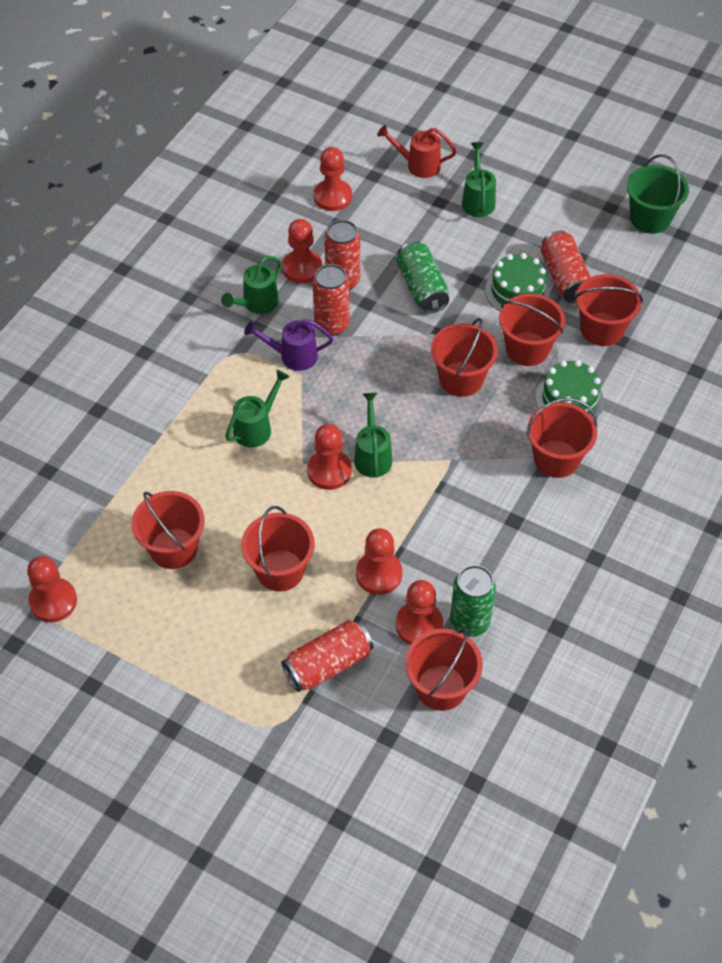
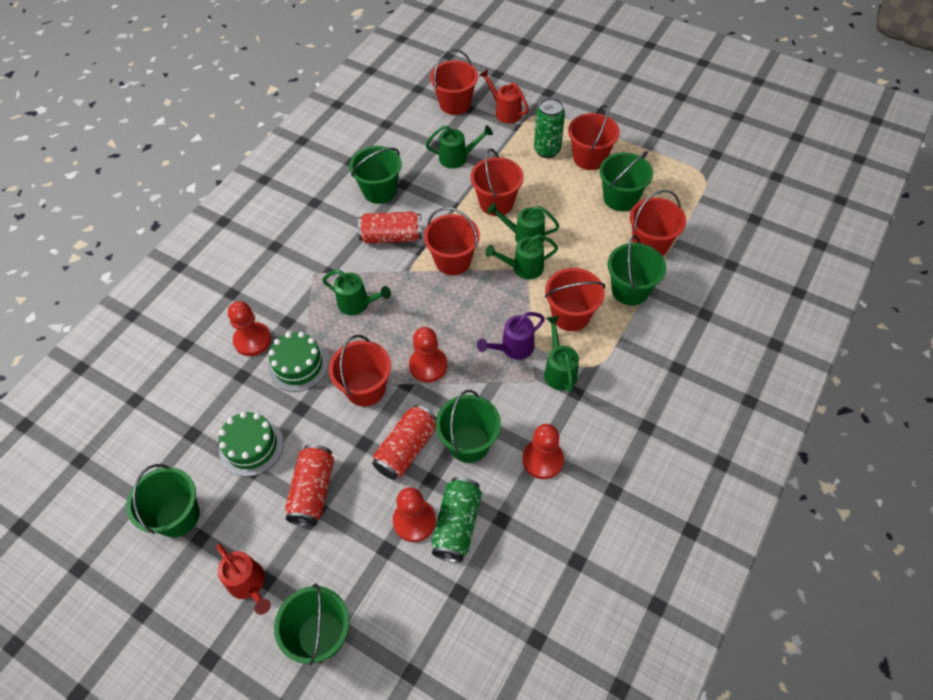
green bucket: 1 -> 6
green watering can: 4 -> 5
red can: 4 -> 3
red pawn: 6 -> 4
red watering can: 1 -> 2

